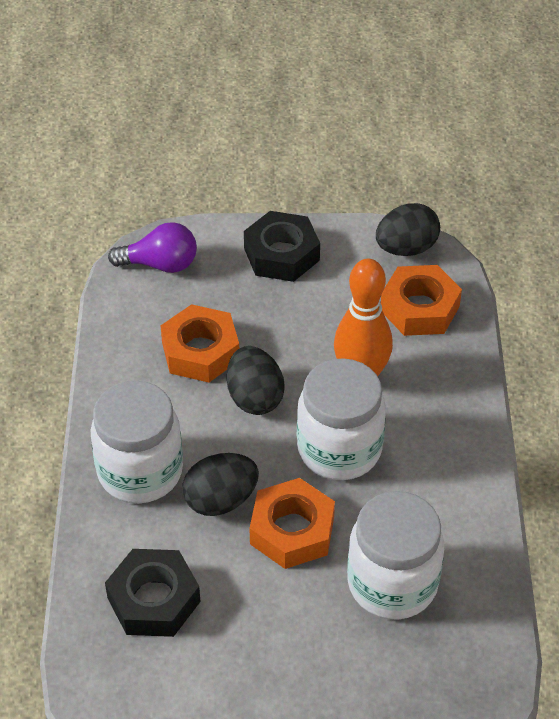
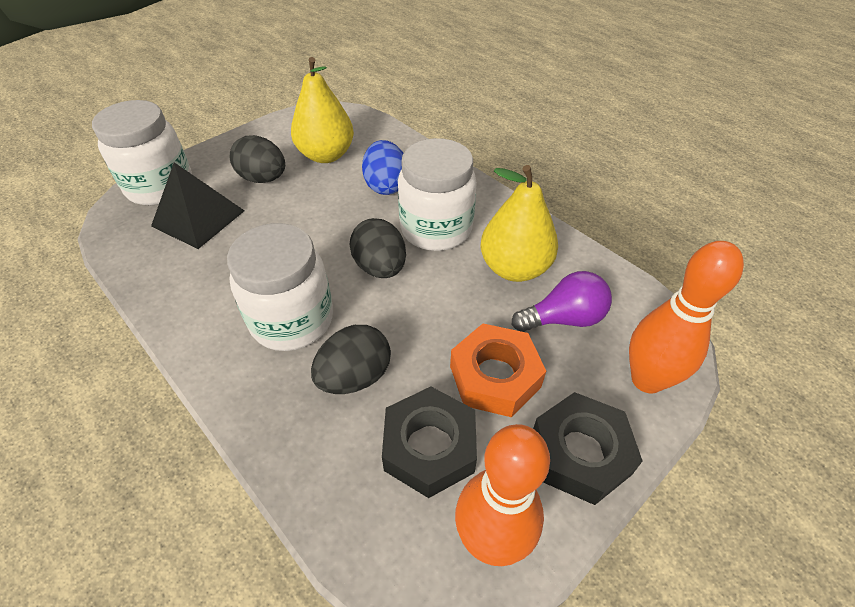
black pyramid: 0 -> 1
blue egg: 0 -> 1
orange bowling pin: 1 -> 2
orange nut: 3 -> 1
yellow pear: 0 -> 2

